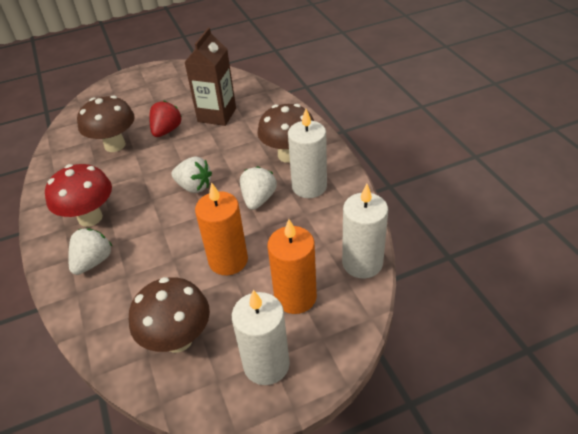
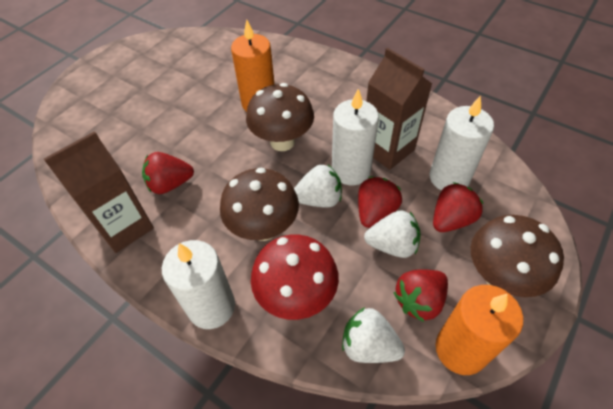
brown carton: 1 -> 2
red strawberry: 1 -> 4

